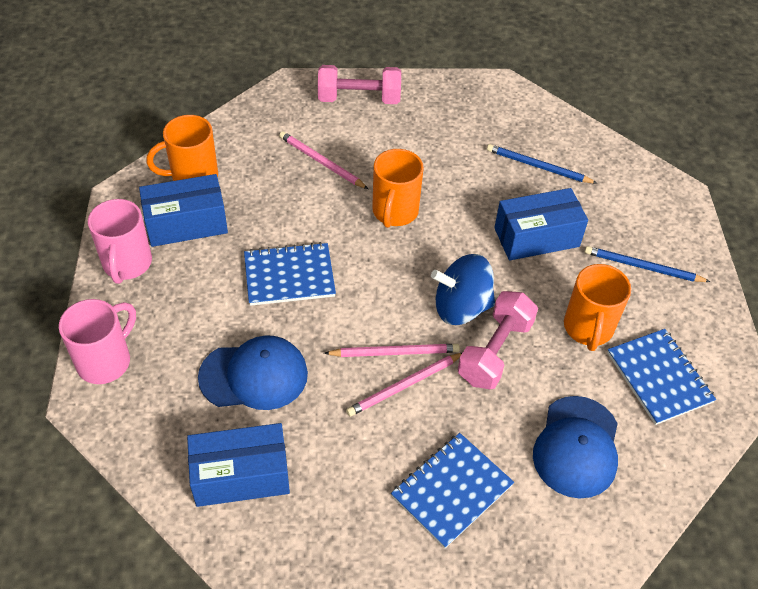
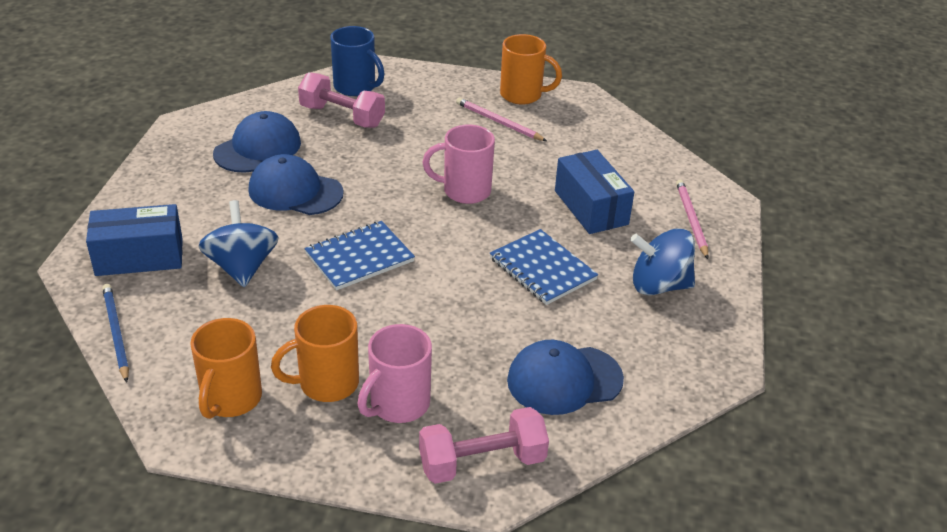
blue box: 3 -> 2
blue cap: 2 -> 3
blue mug: 0 -> 1
blue notebook: 3 -> 2
blue pencil: 2 -> 1
blue spinning top: 1 -> 2
pink pencil: 3 -> 2

